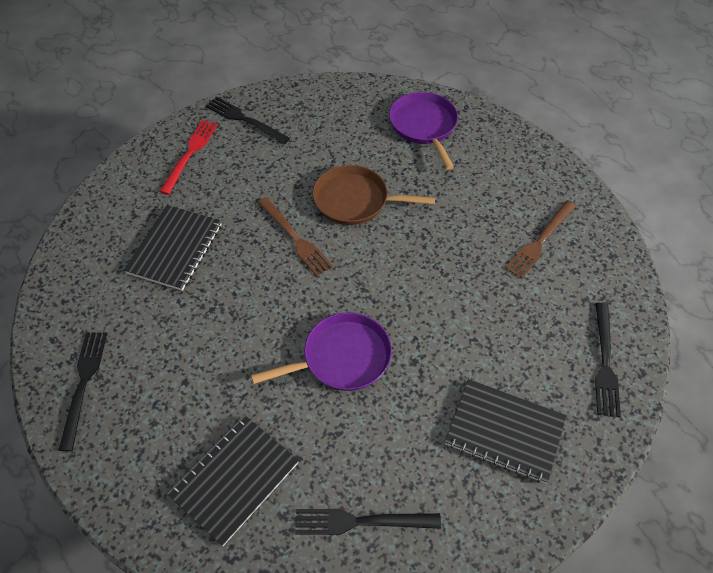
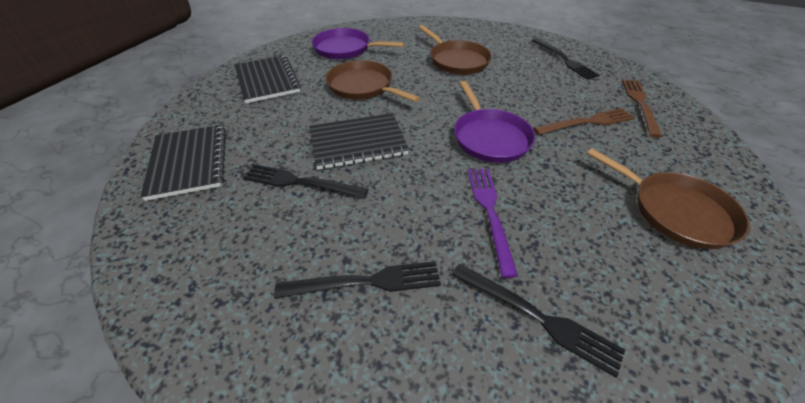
brown pan: 1 -> 3
purple fork: 0 -> 1
red fork: 1 -> 0

